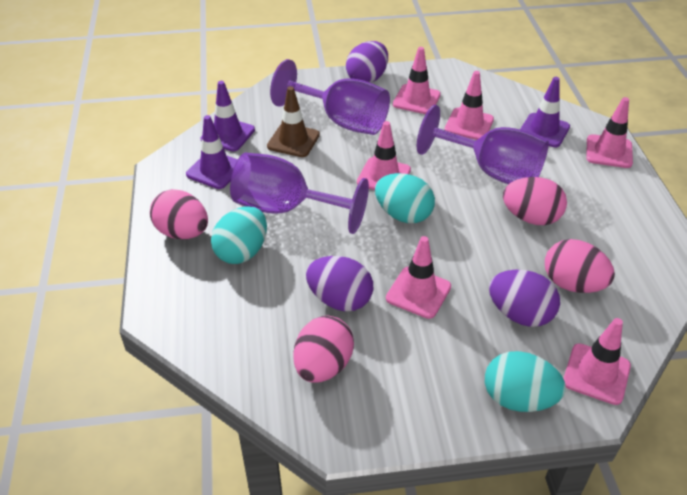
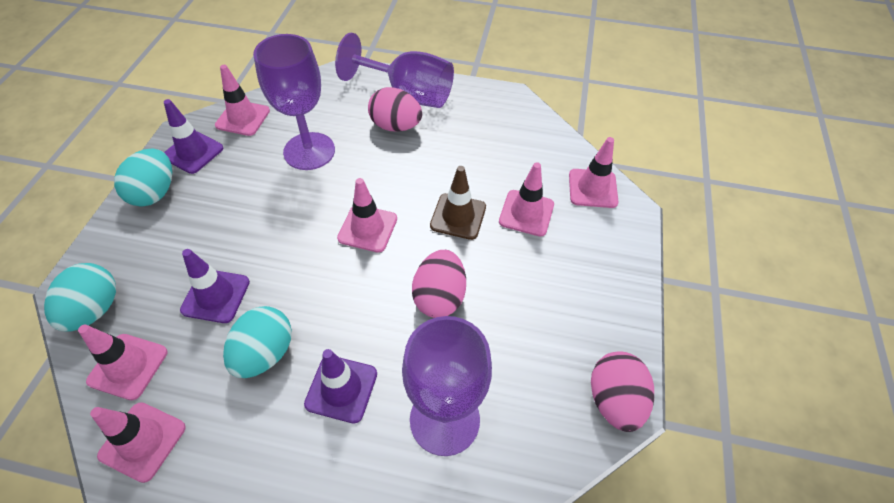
pink egg: 4 -> 3
purple egg: 3 -> 0

